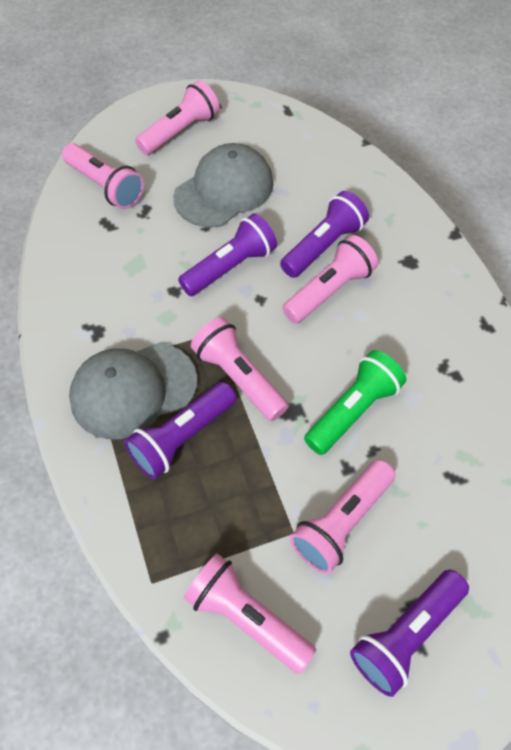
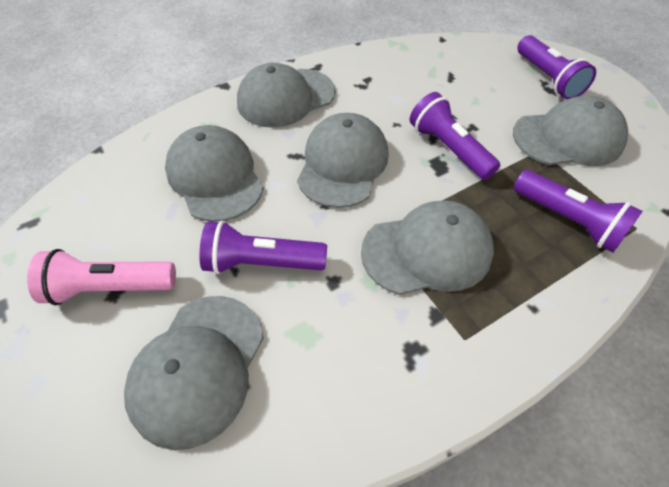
green flashlight: 1 -> 0
grey cap: 2 -> 6
pink flashlight: 6 -> 1

